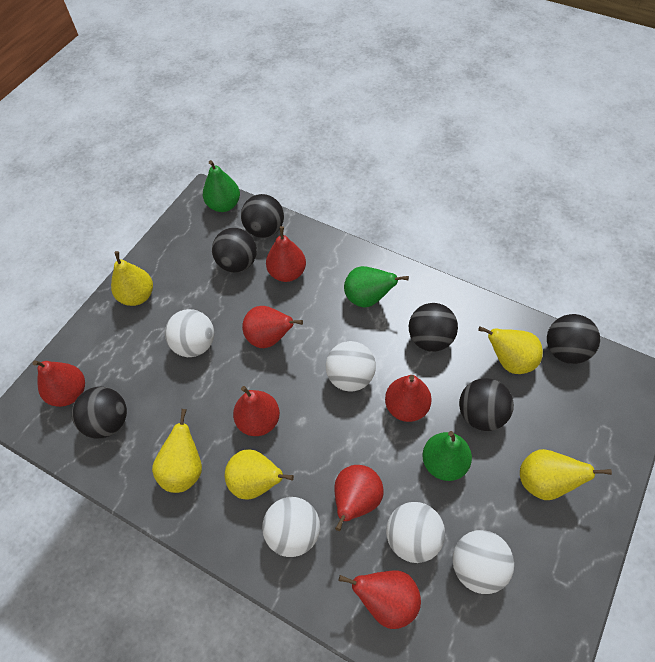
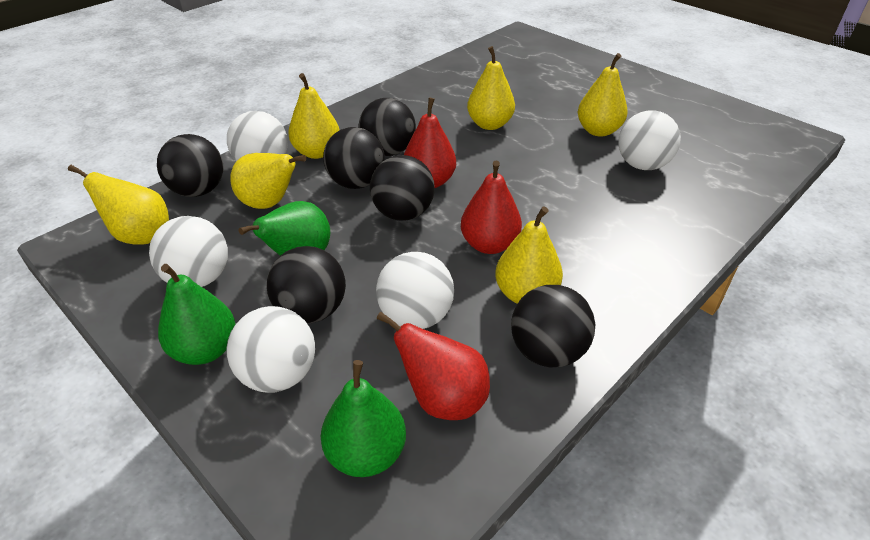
red pear: 7 -> 3
yellow pear: 5 -> 6

